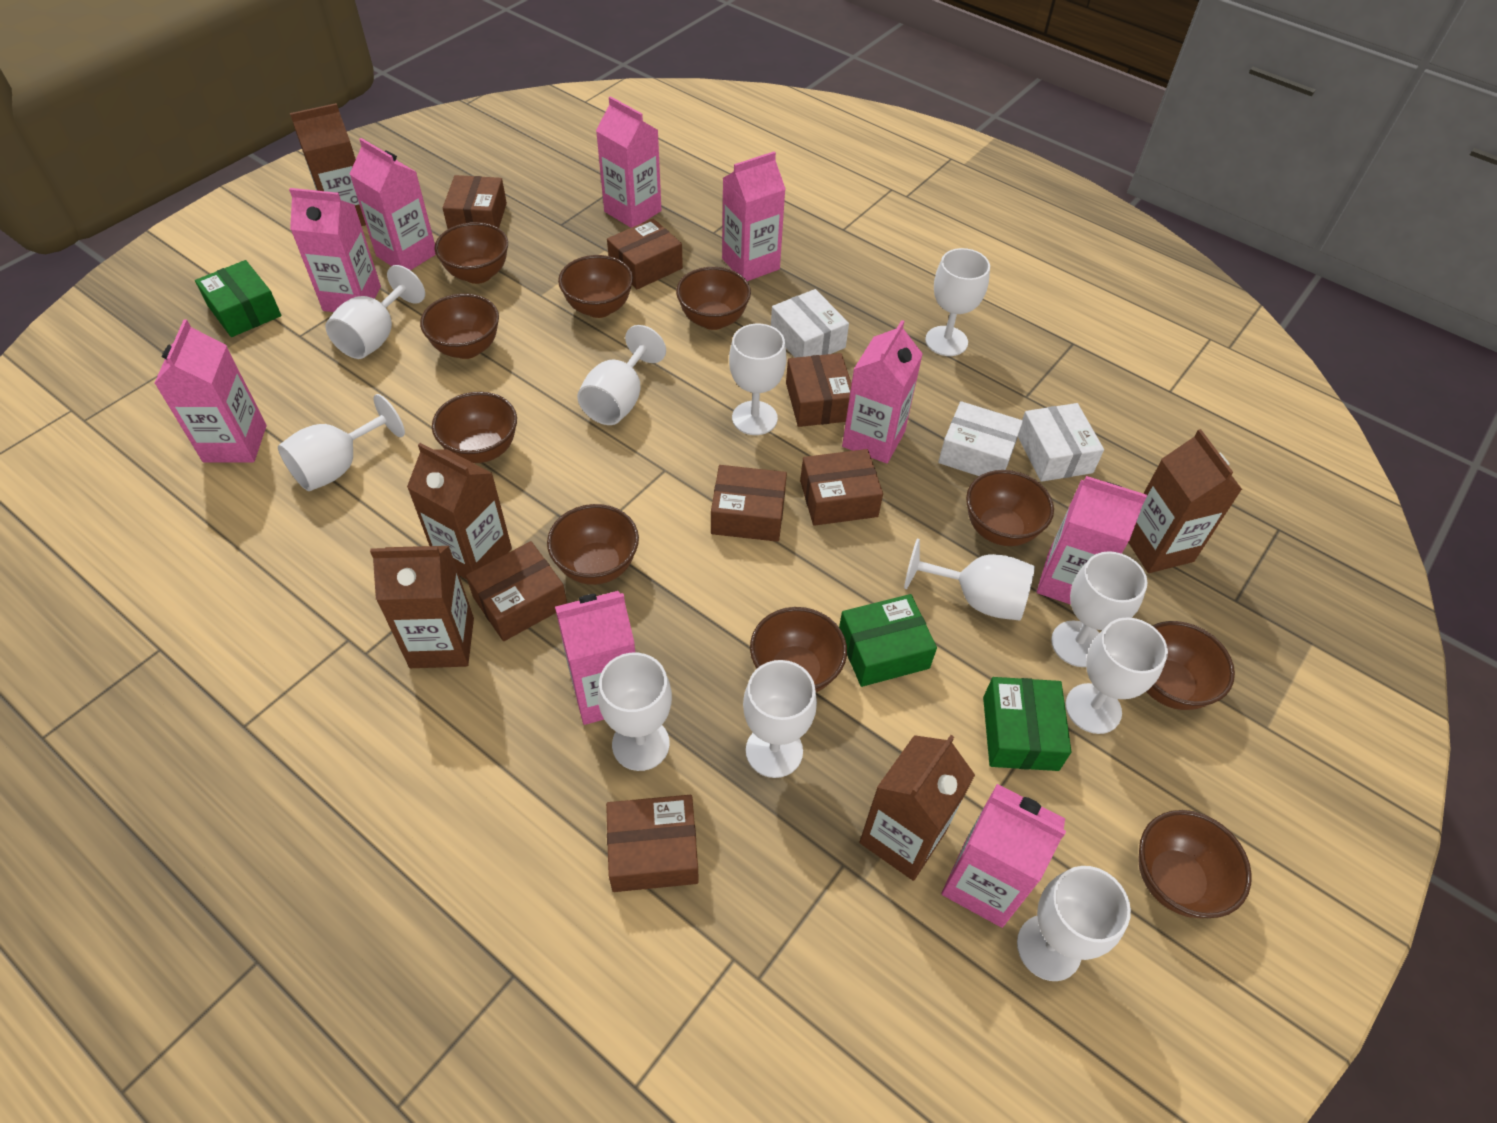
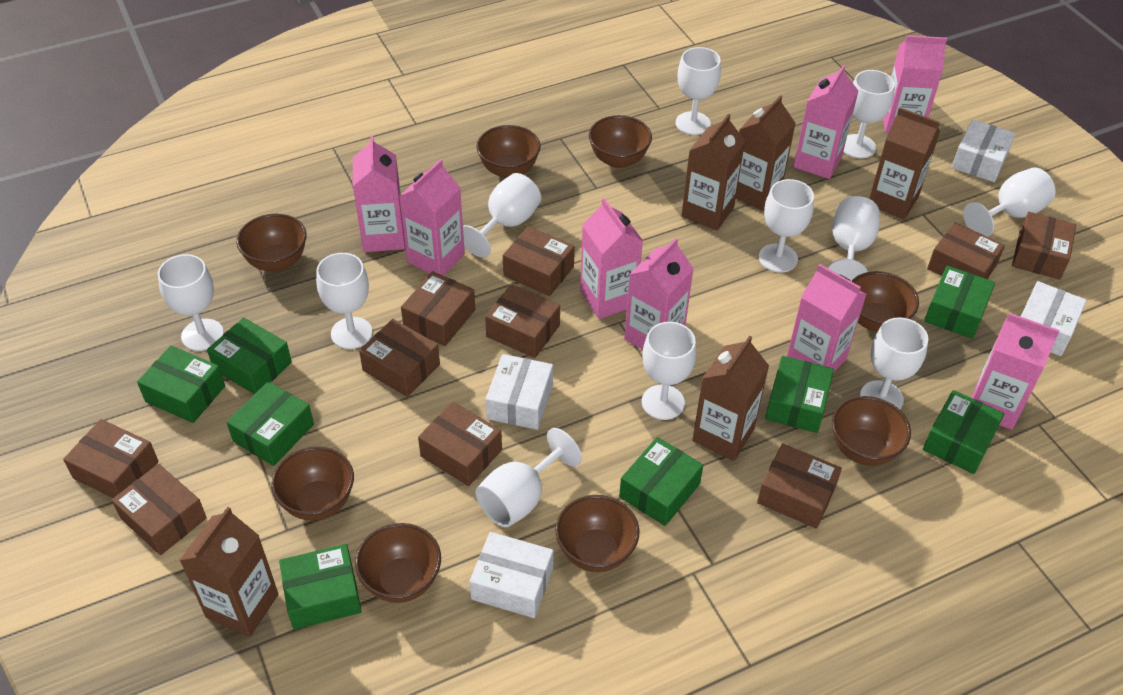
brown bowl: 10 -> 8
brown box: 7 -> 10
green box: 3 -> 8
pink carton: 9 -> 8
white box: 3 -> 4

